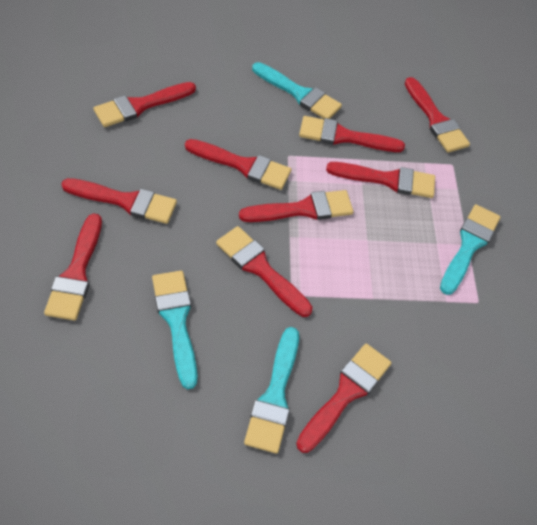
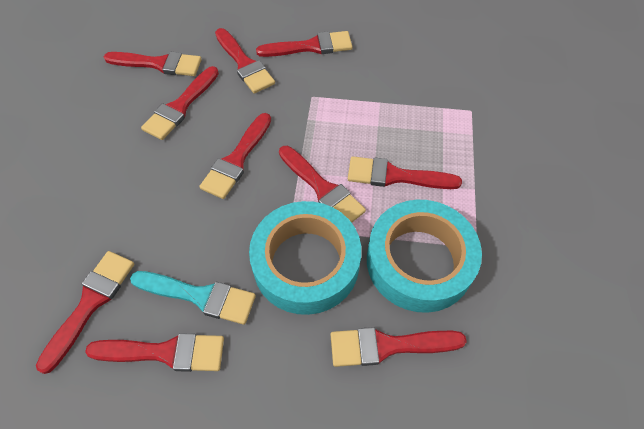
turquoise brush: 4 -> 1
turquoise tape: 0 -> 2

